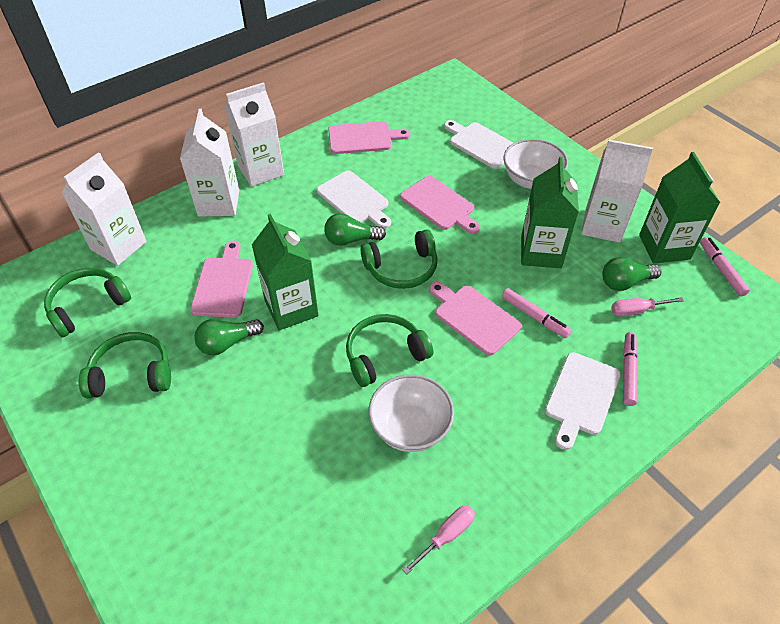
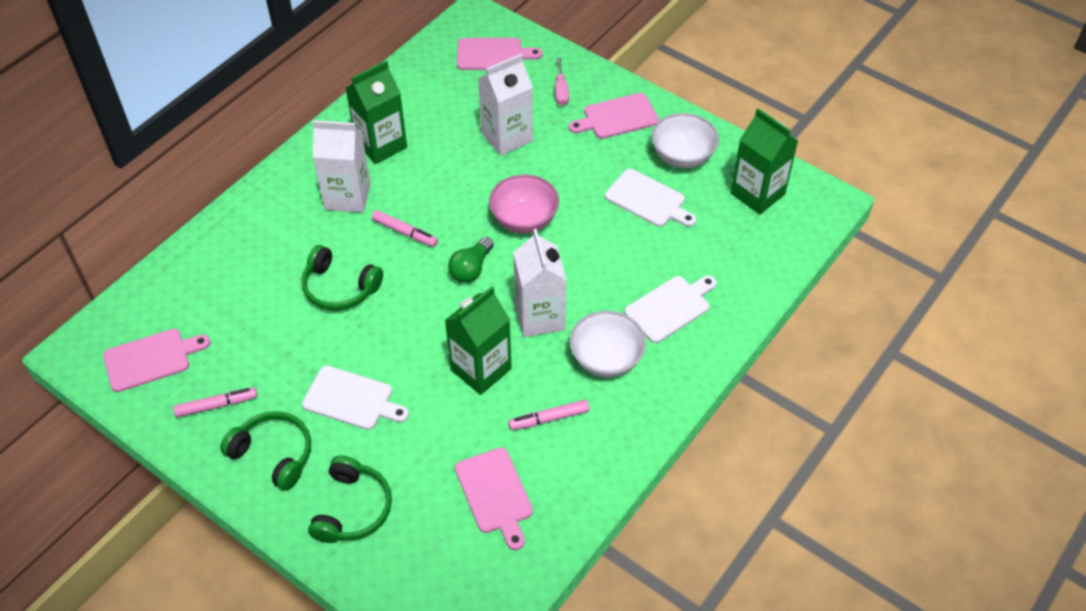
green headphones: 4 -> 3
green light bulb: 3 -> 1
pink bowl: 0 -> 1
pink screwdriver: 2 -> 1
white carton: 4 -> 3

